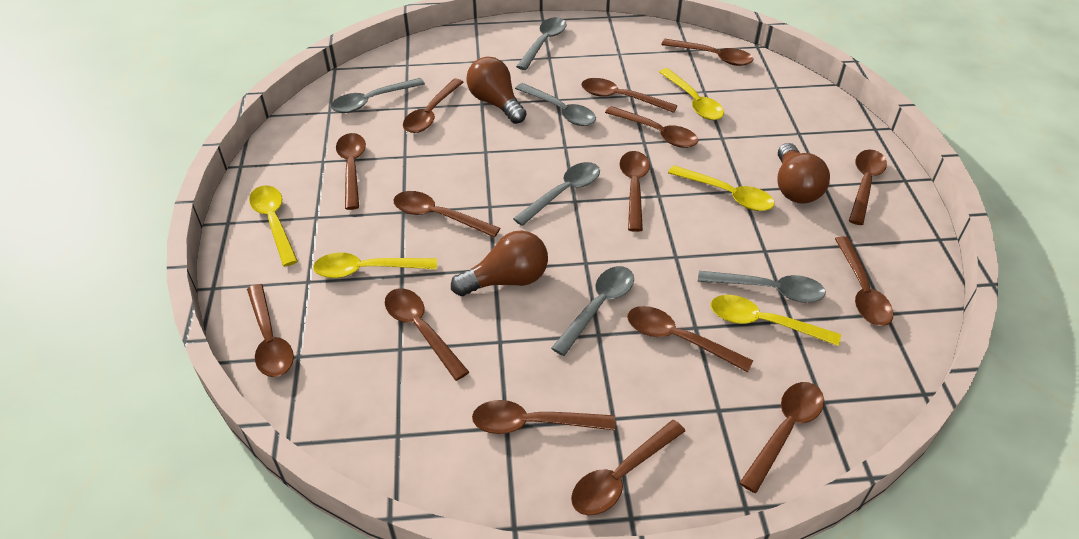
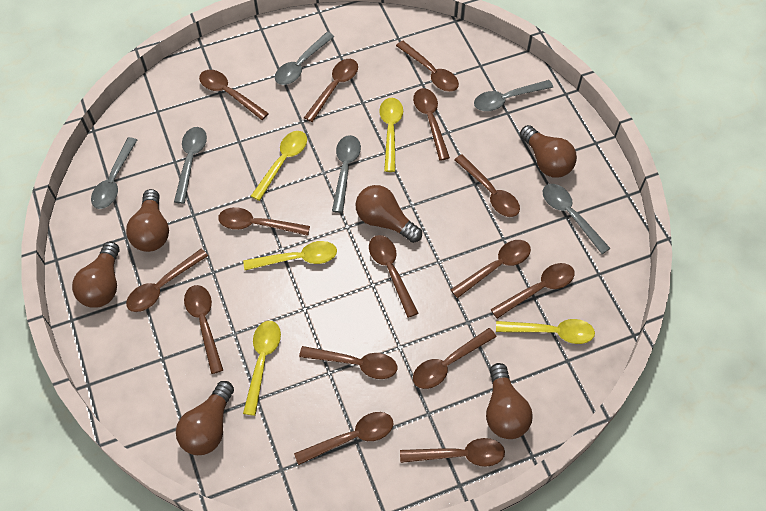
brown light bulb: 3 -> 6

